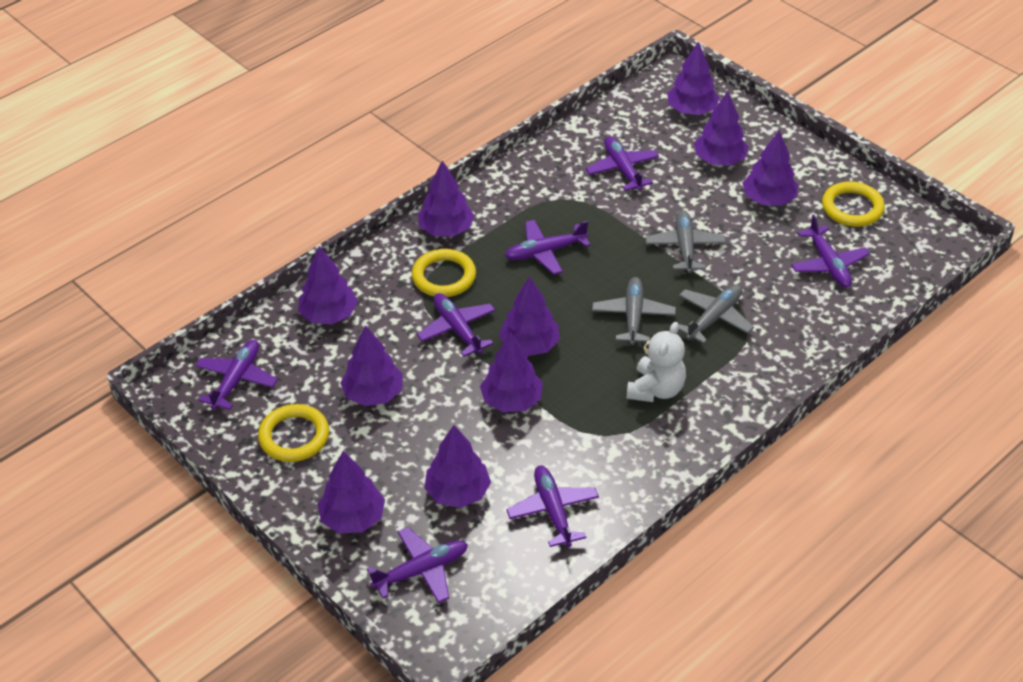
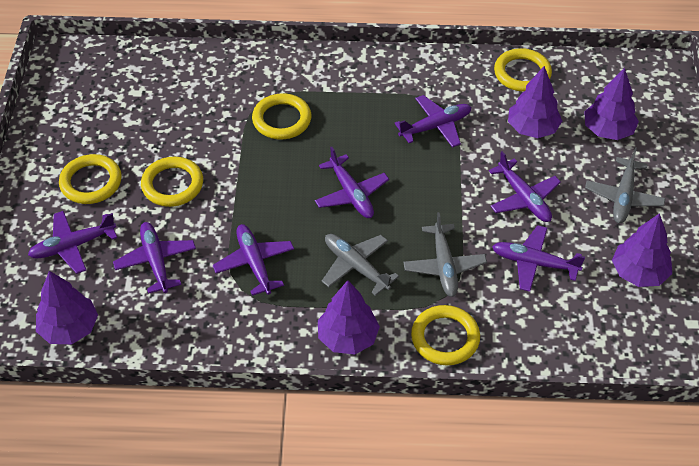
purple tree: 10 -> 5
white teddy bear: 1 -> 0
yellow ring: 3 -> 5

